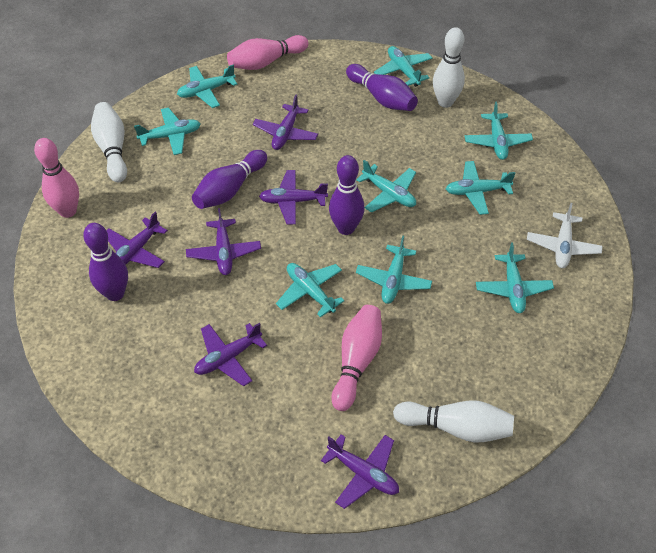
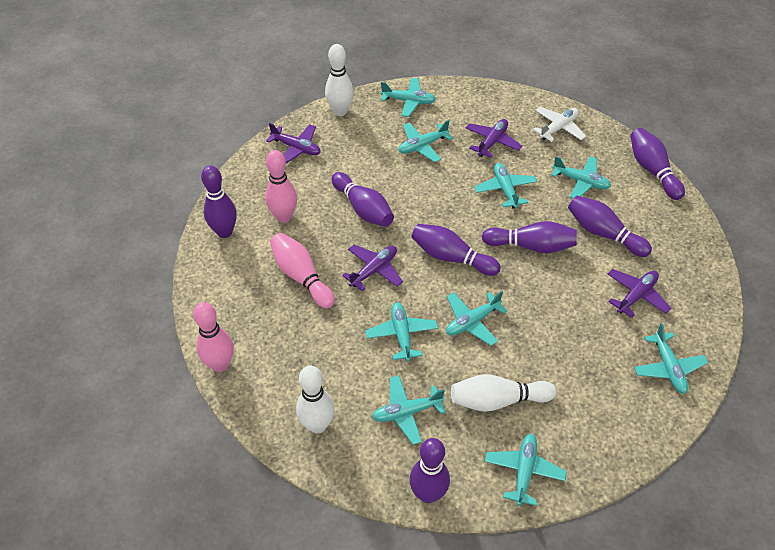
purple bowling pin: 4 -> 7
purple plane: 6 -> 4

